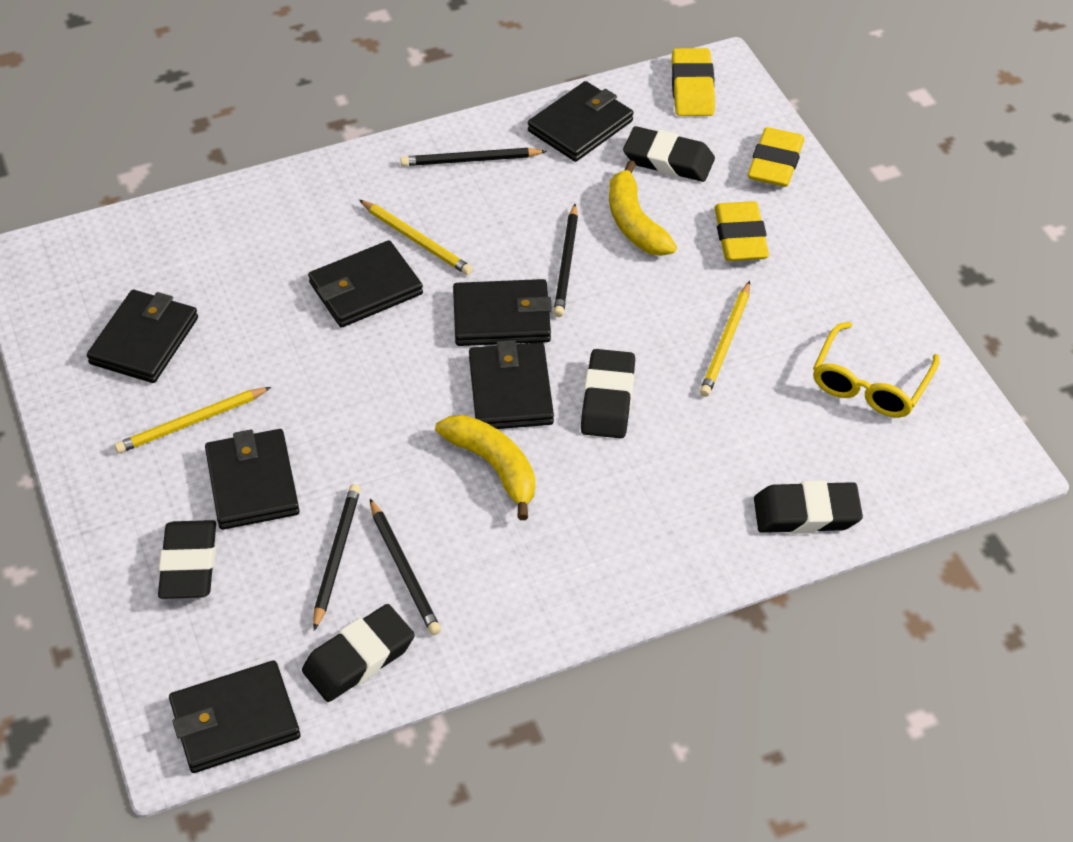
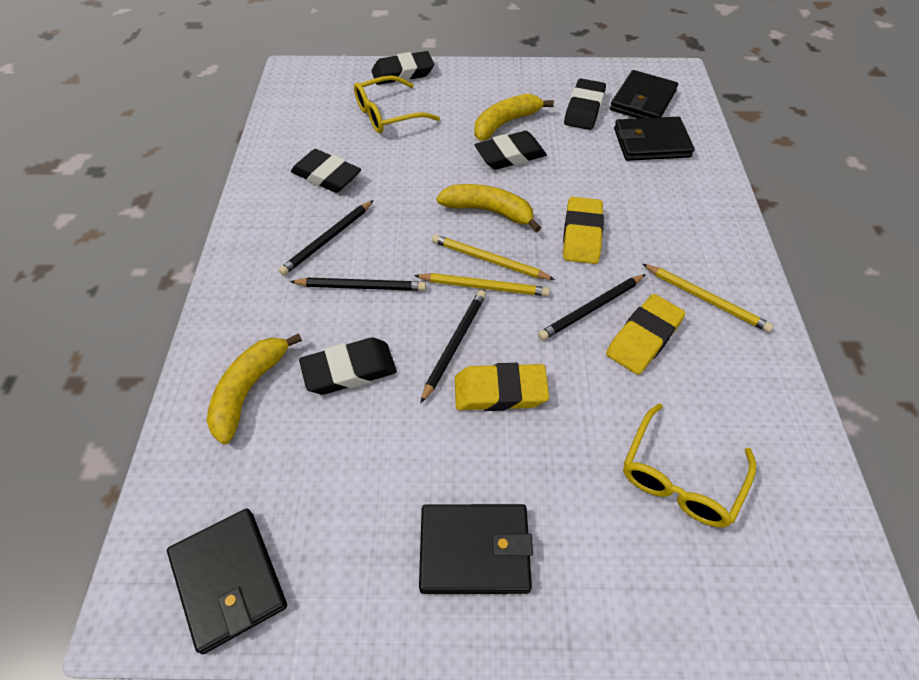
black wallet: 7 -> 4
yellow banana: 2 -> 3
yellow glasses: 1 -> 2

